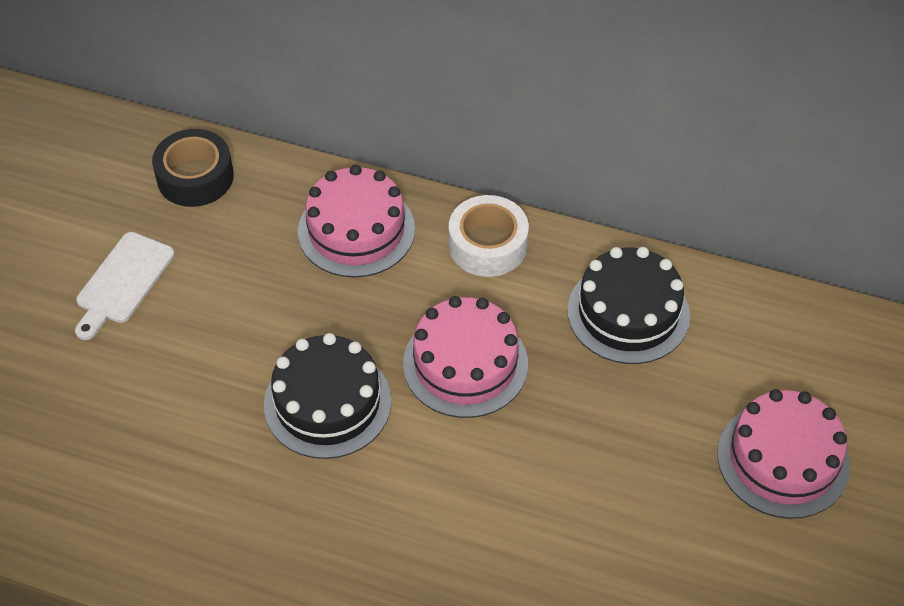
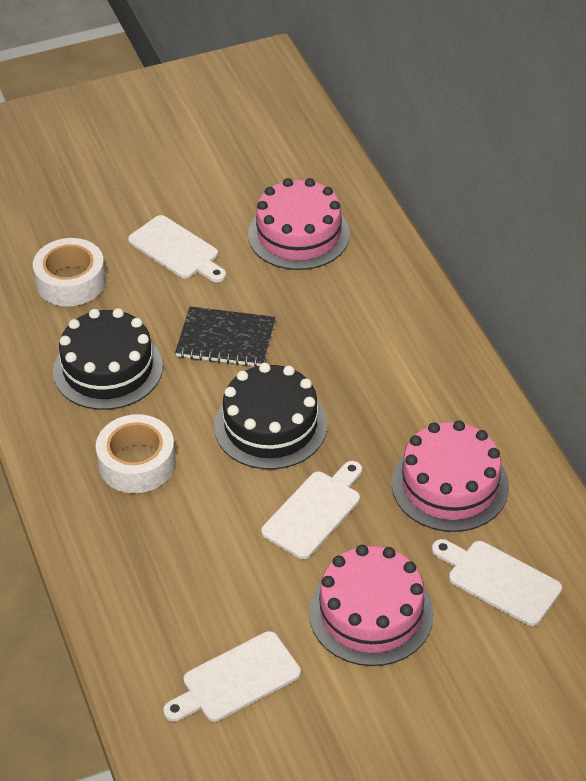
black notebook: 0 -> 1
black tape: 1 -> 0
white cutting board: 1 -> 4
white tape: 1 -> 2

